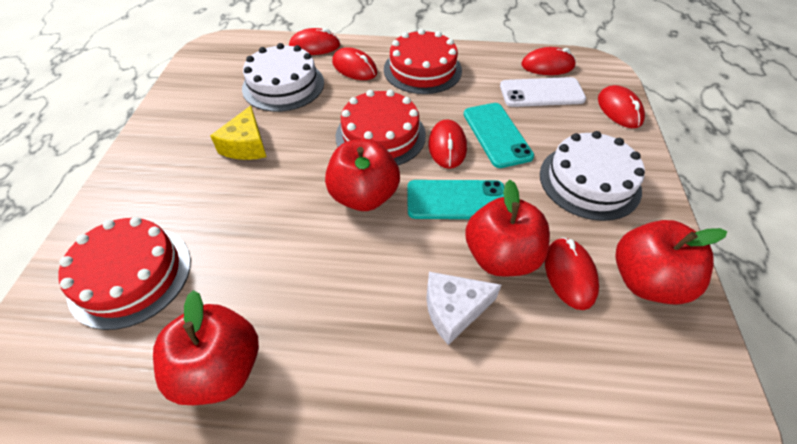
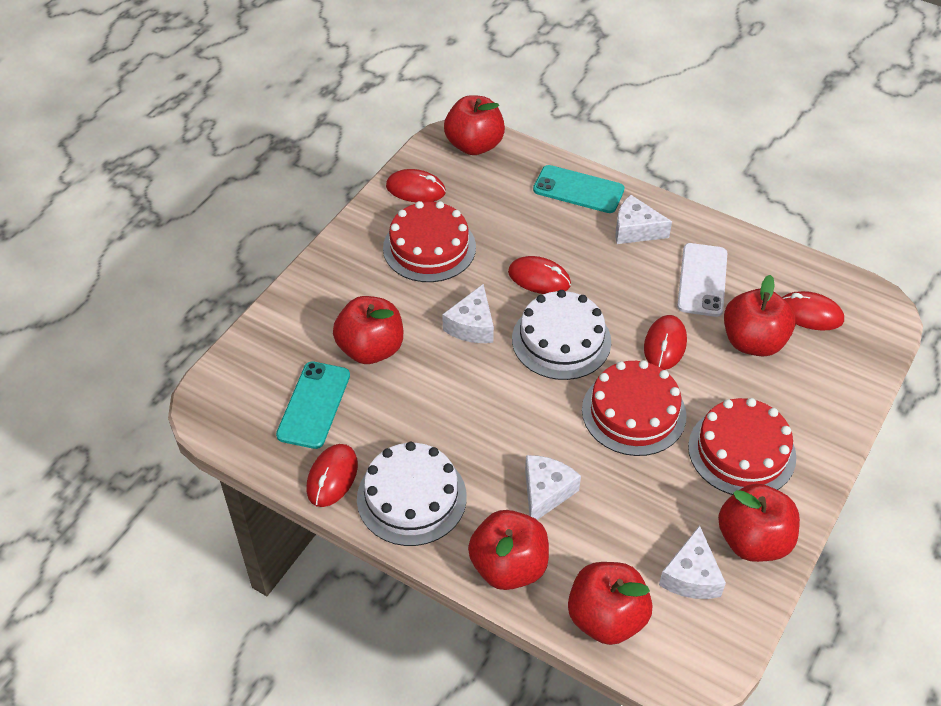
red apple: 4 -> 6
red mouse: 6 -> 5
white cheese: 1 -> 4
yellow cheese: 1 -> 0

